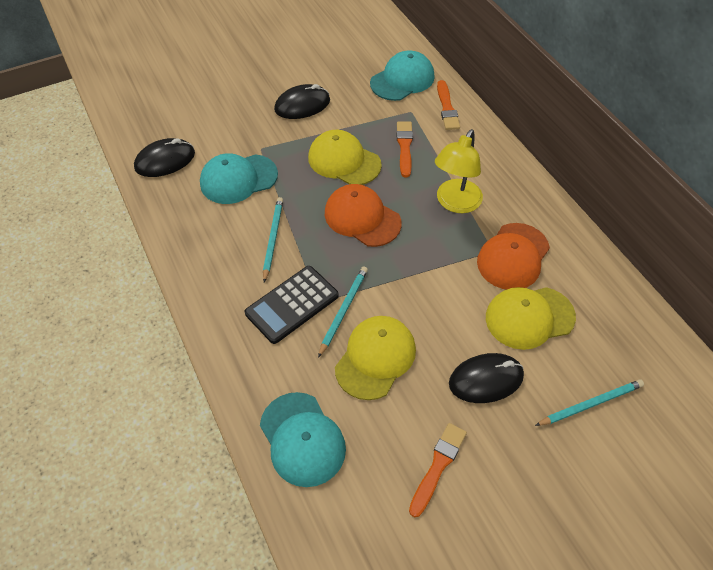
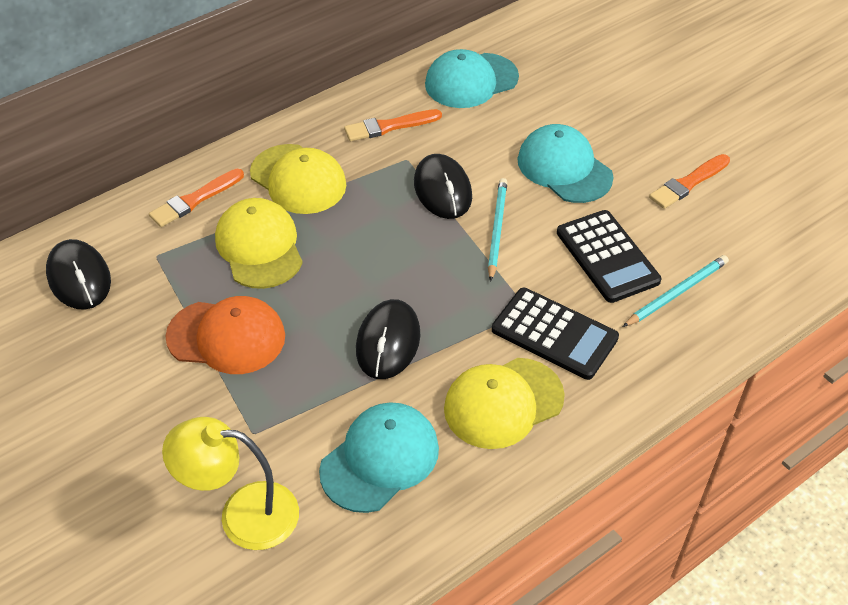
black calculator: 1 -> 2
orange cap: 2 -> 1
turquoise pencil: 3 -> 2

